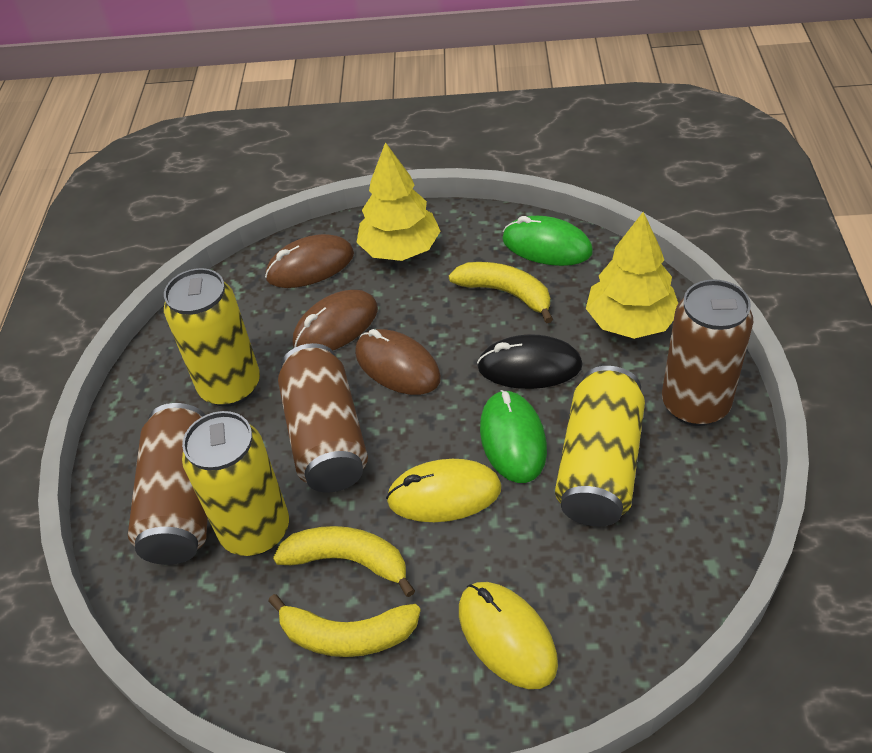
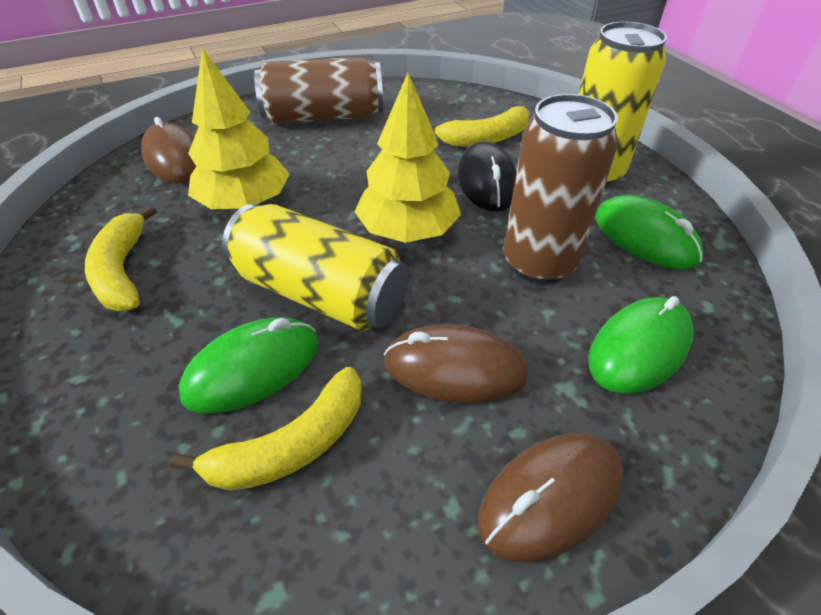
brown can: 3 -> 2
green mouse: 2 -> 3
yellow can: 3 -> 2
yellow mouse: 2 -> 0

